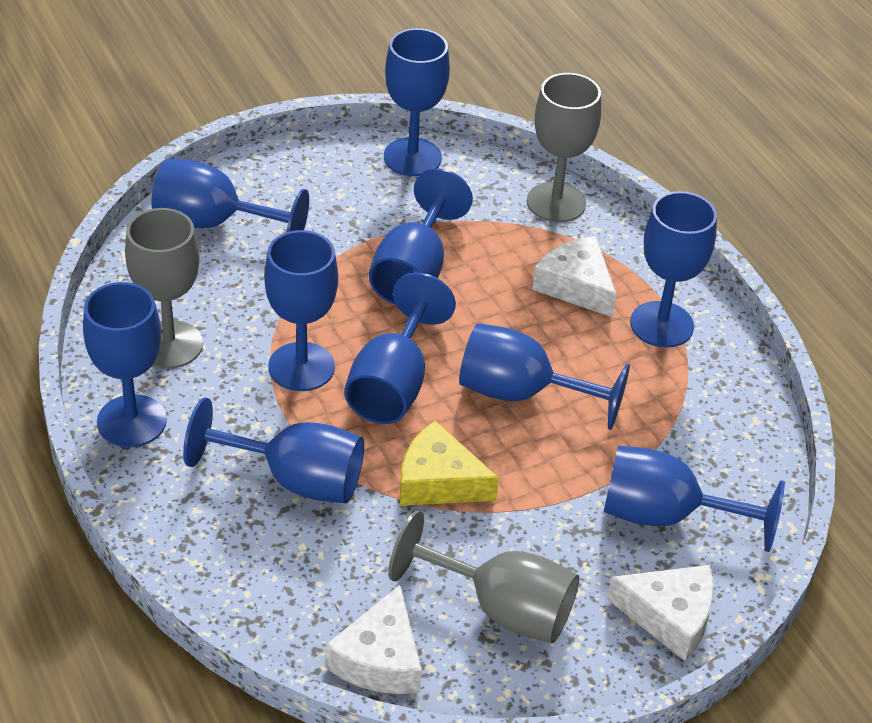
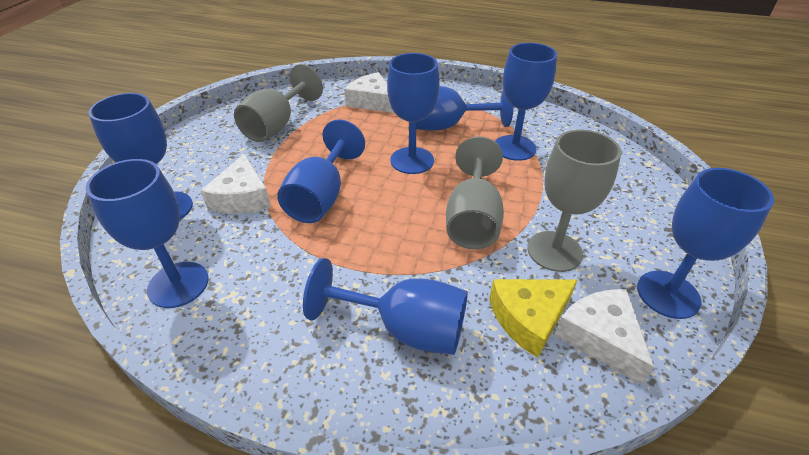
blue goblet: 10 -> 8

